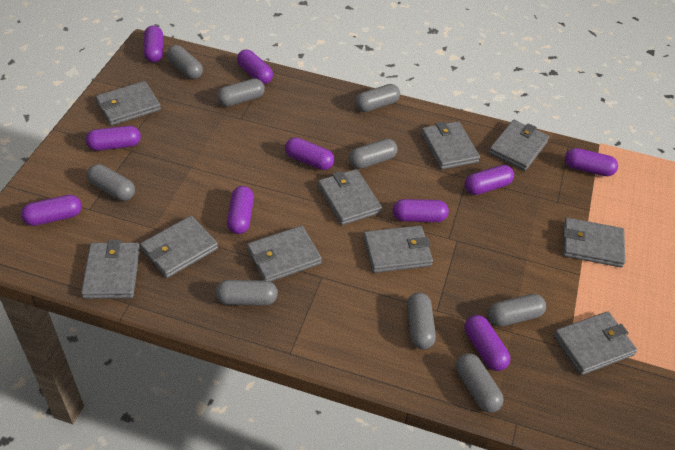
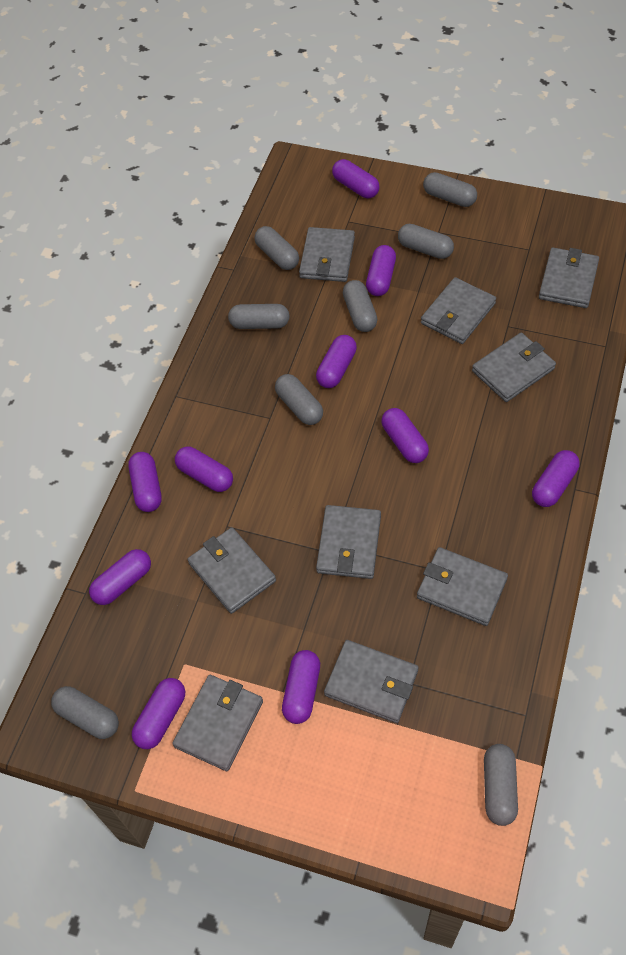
grey capsule: 9 -> 8
grey wallet: 10 -> 9

